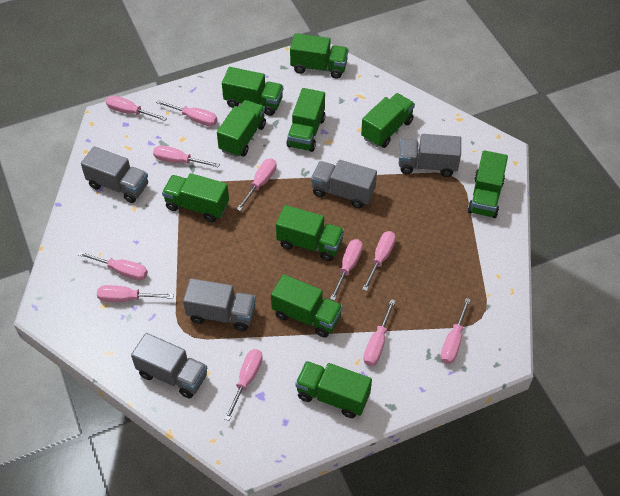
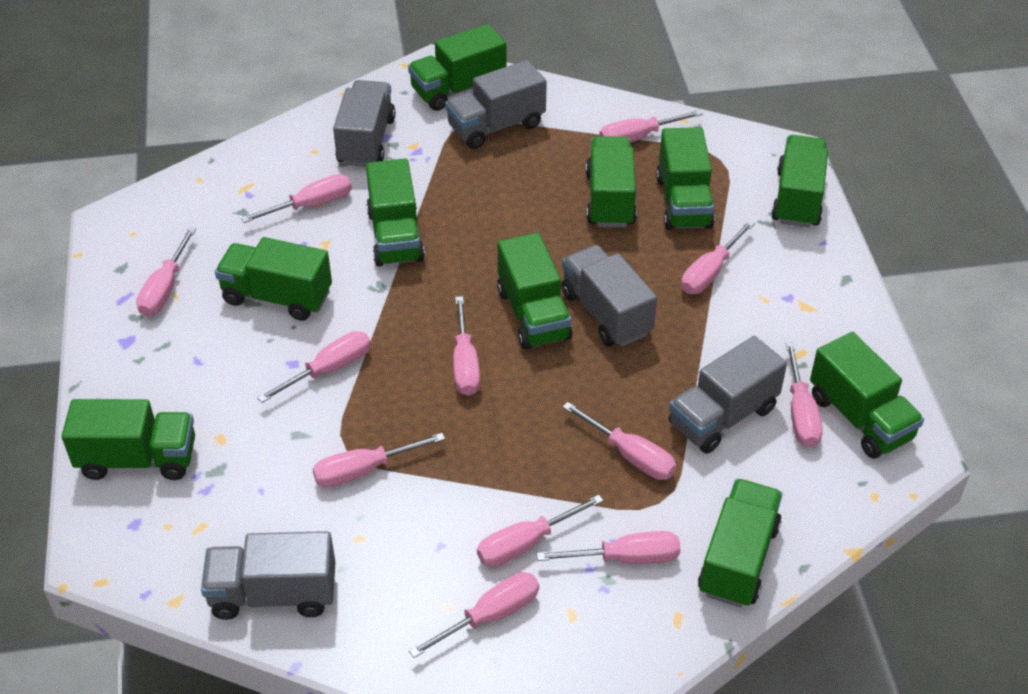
pink screwdriver: 11 -> 12

